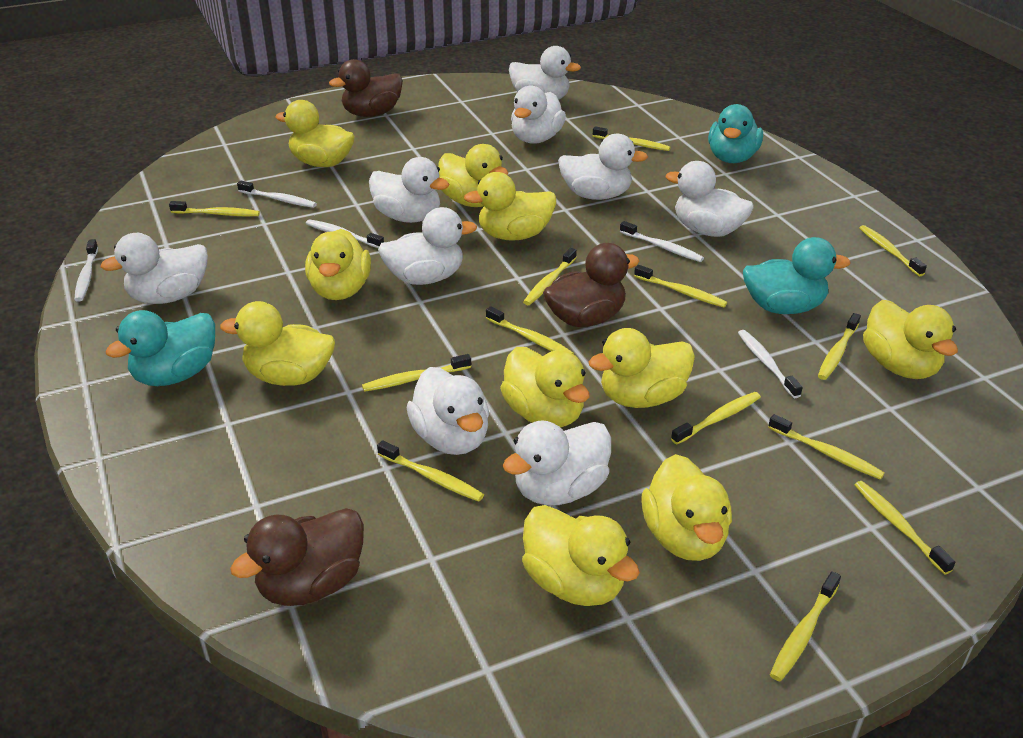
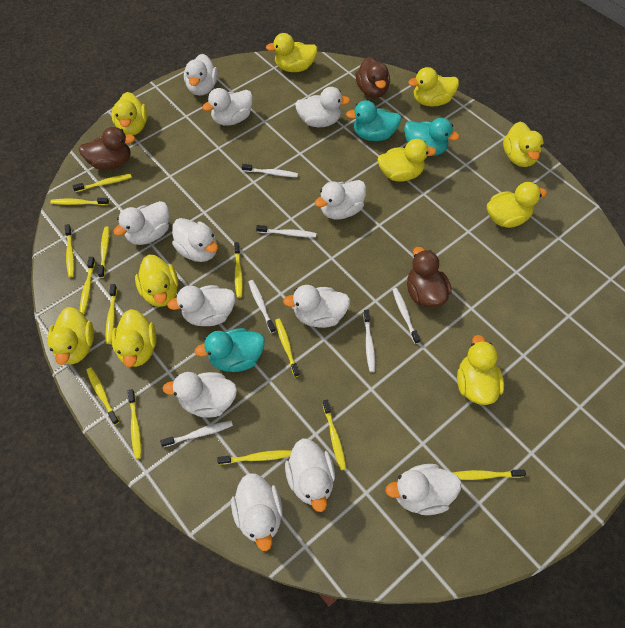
white duck: 9 -> 12
white toothbrush: 5 -> 6

